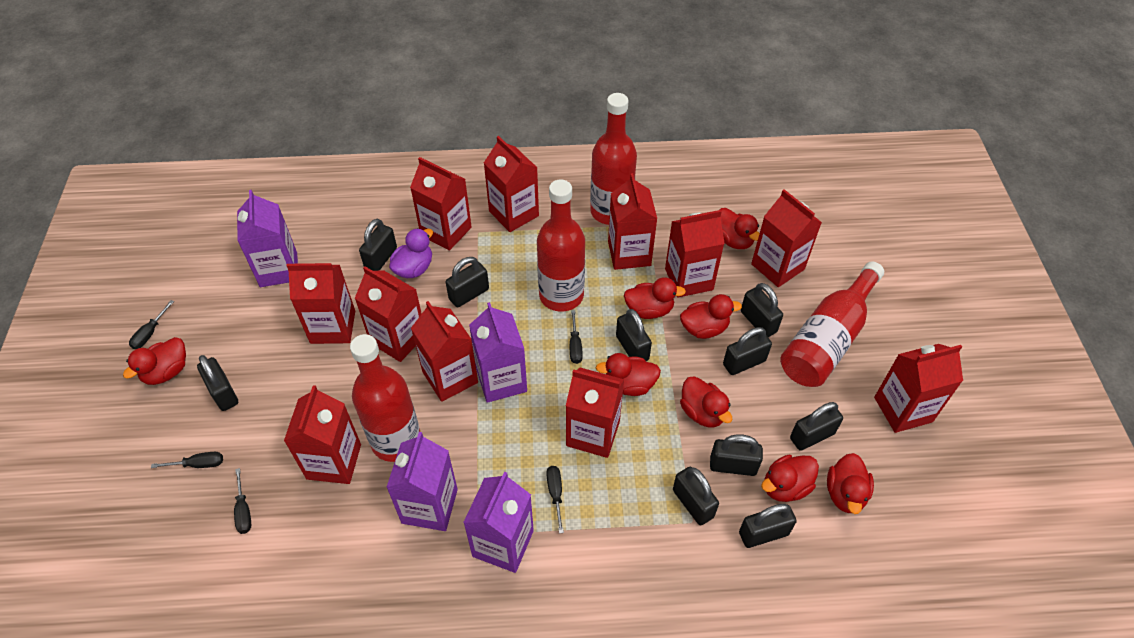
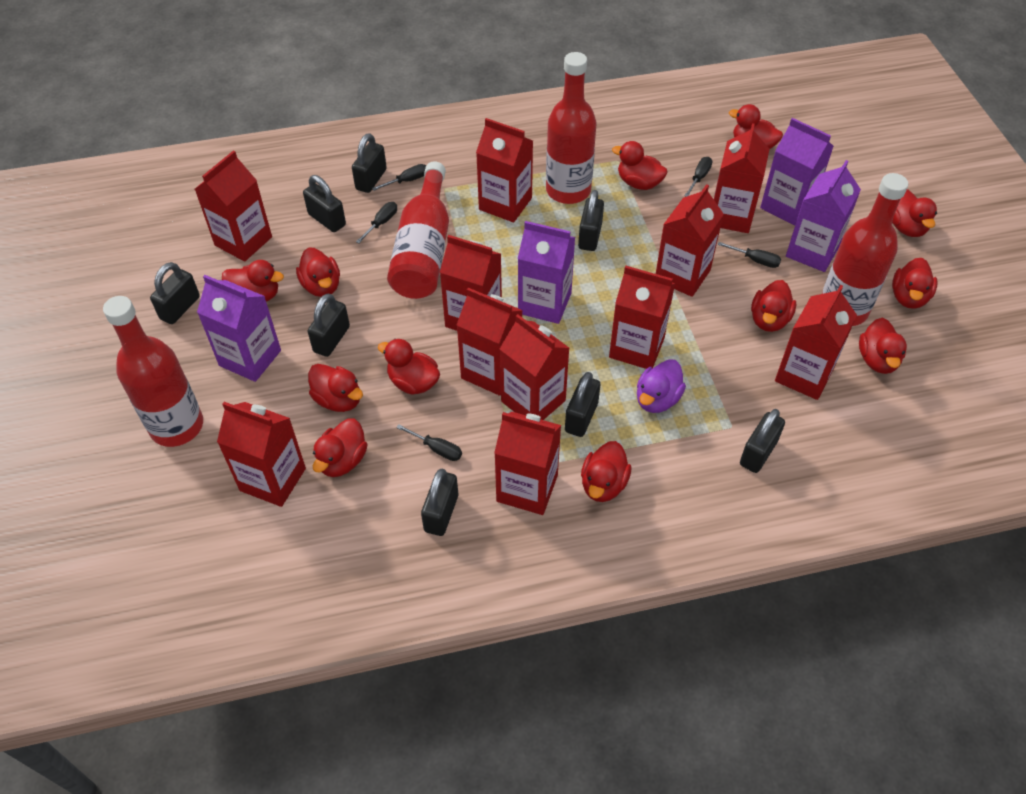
black padlock: 10 -> 8
red duck: 8 -> 12

